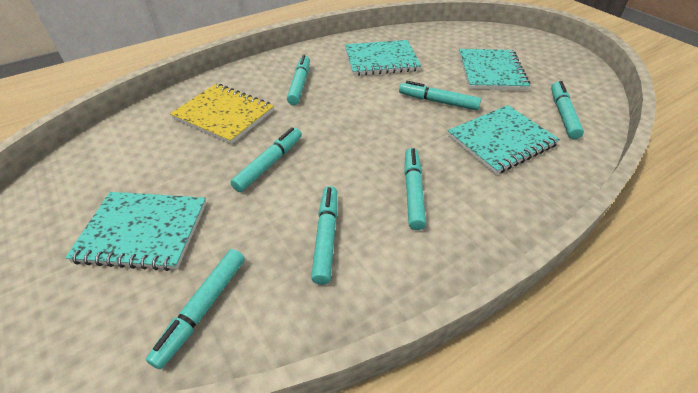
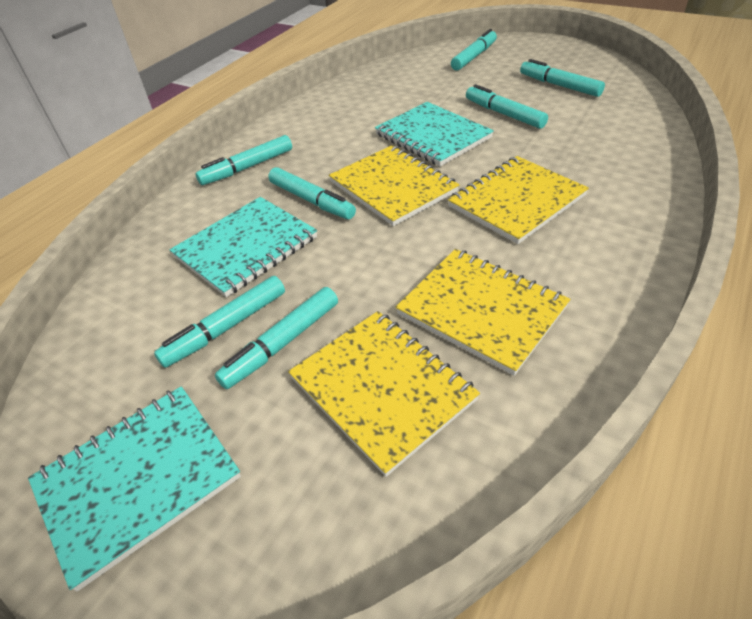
turquoise notebook: 4 -> 3
yellow notebook: 1 -> 4

